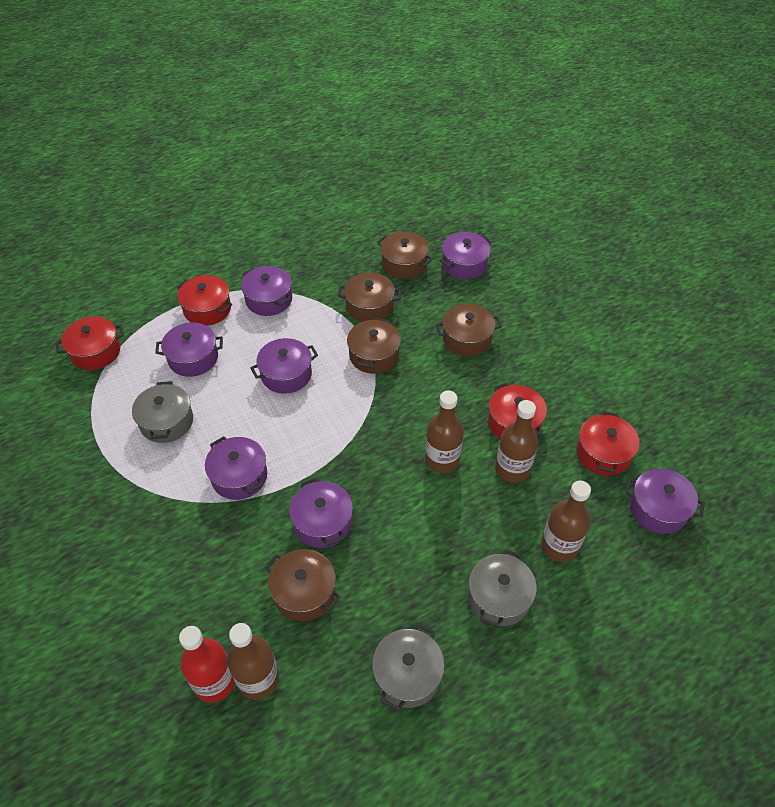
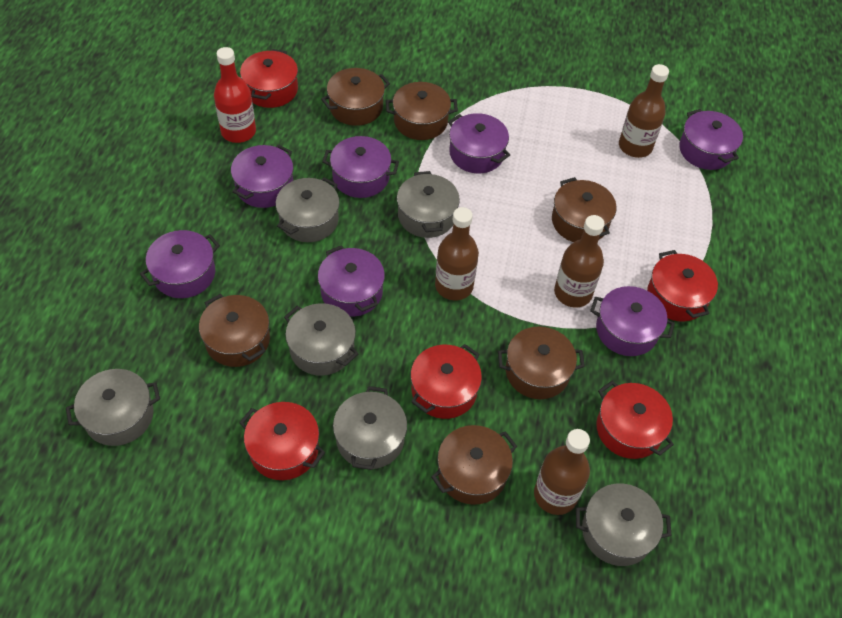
brown pot: 5 -> 6
grey pot: 3 -> 6
red pot: 4 -> 5

